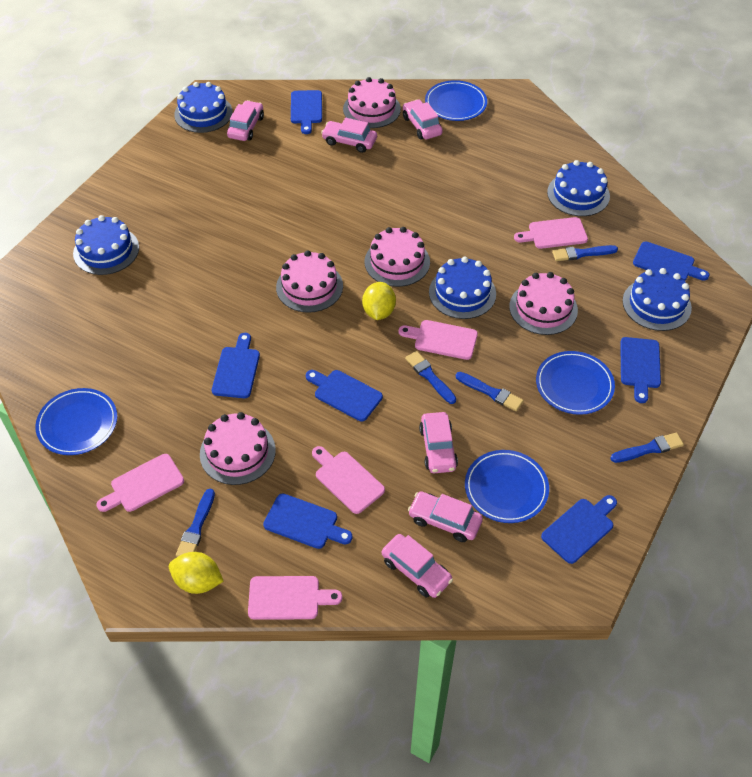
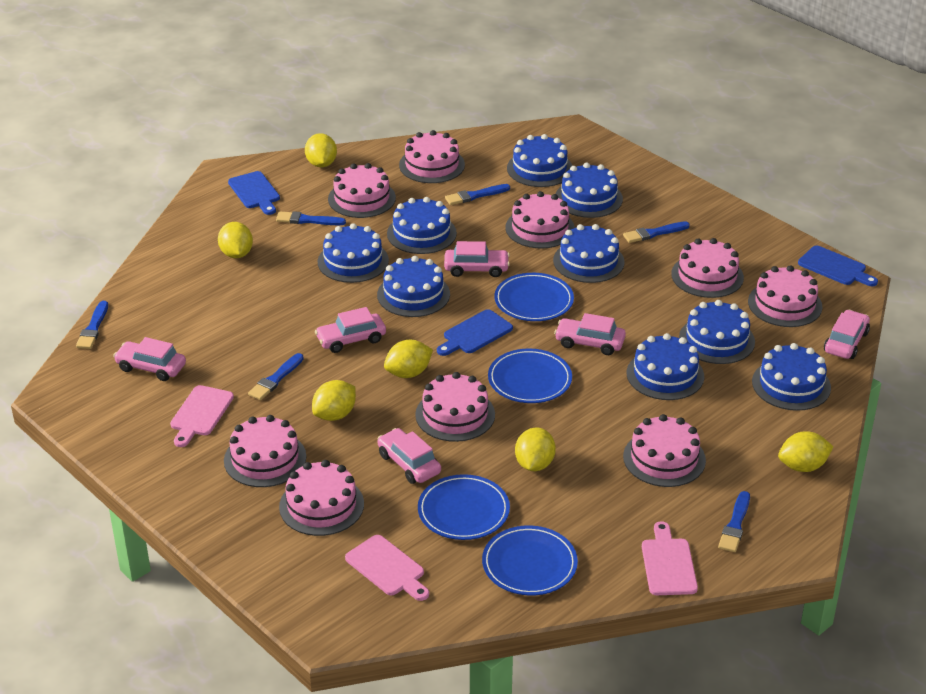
blue brush: 5 -> 6
blue cake: 5 -> 9
blue cutting board: 7 -> 3
pink cake: 5 -> 9
pink cutting board: 5 -> 3
yellow lemon: 2 -> 6

